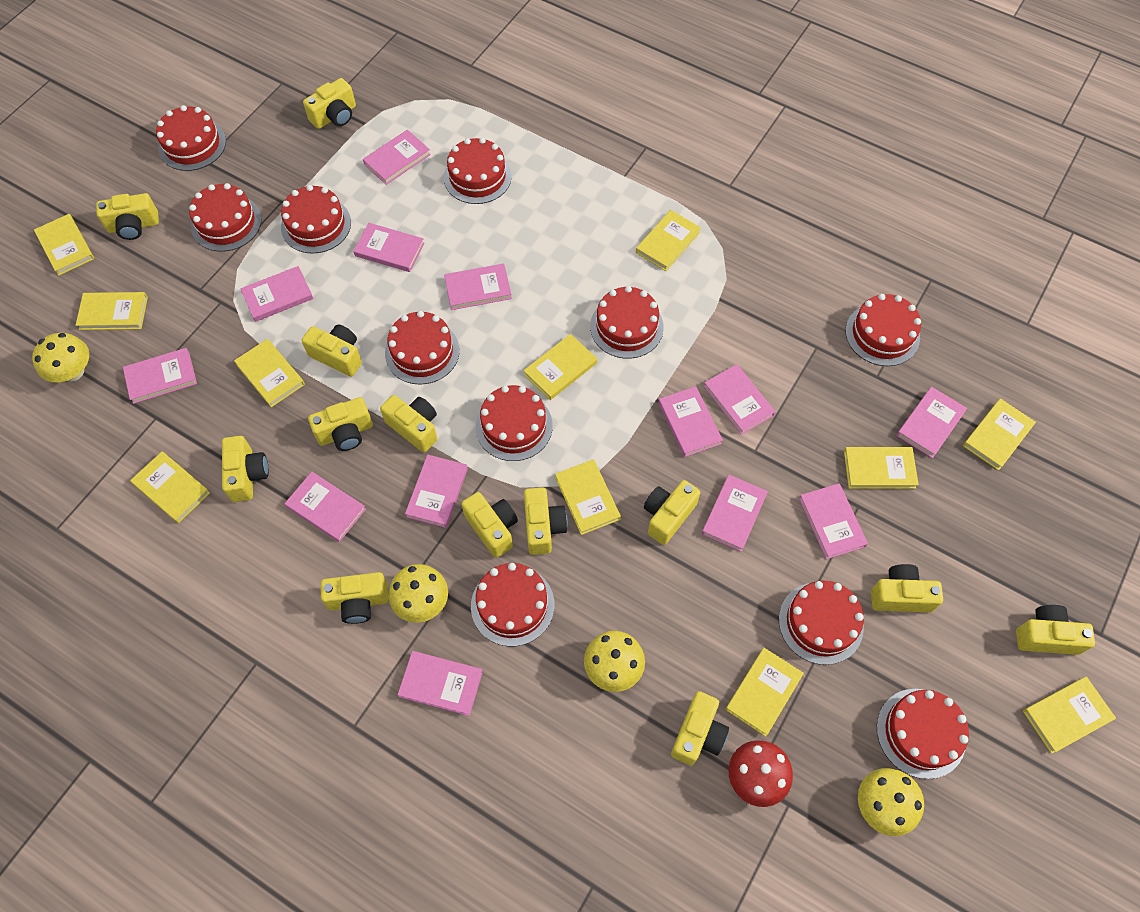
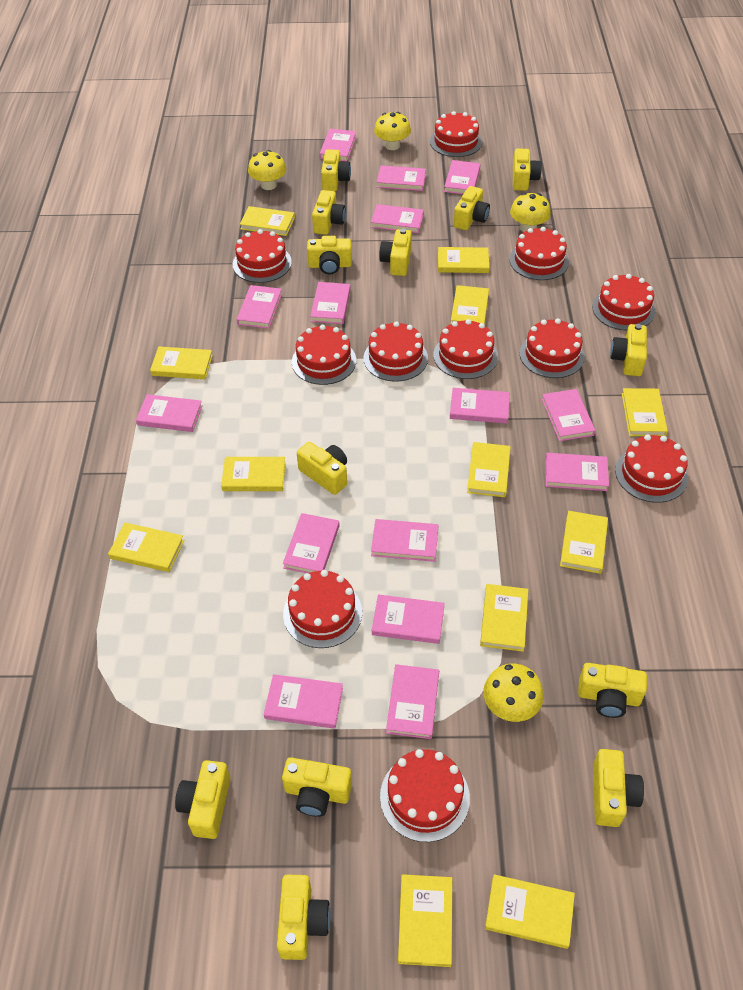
pink book: 13 -> 15
red mushroom: 1 -> 0
yellow book: 11 -> 12

